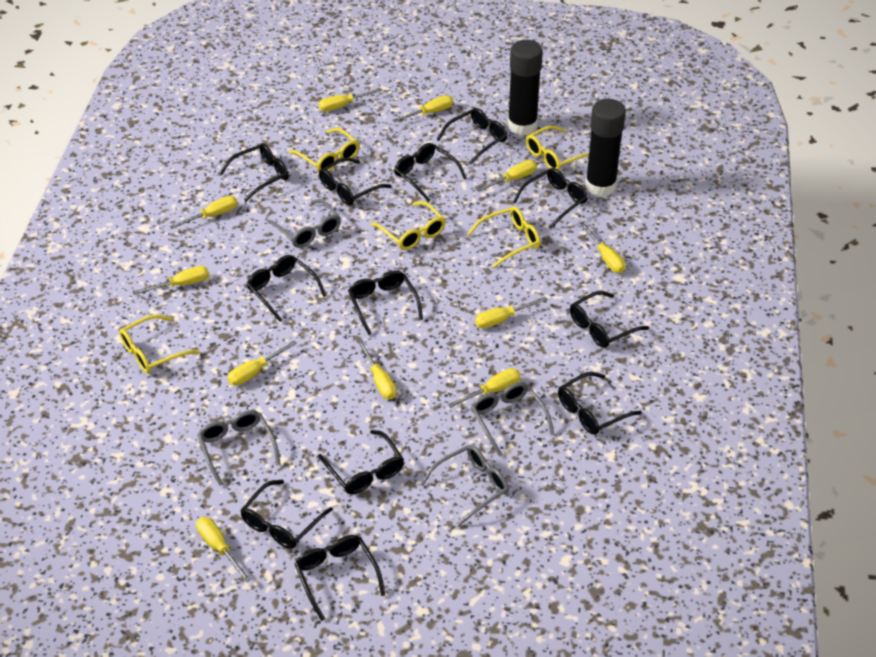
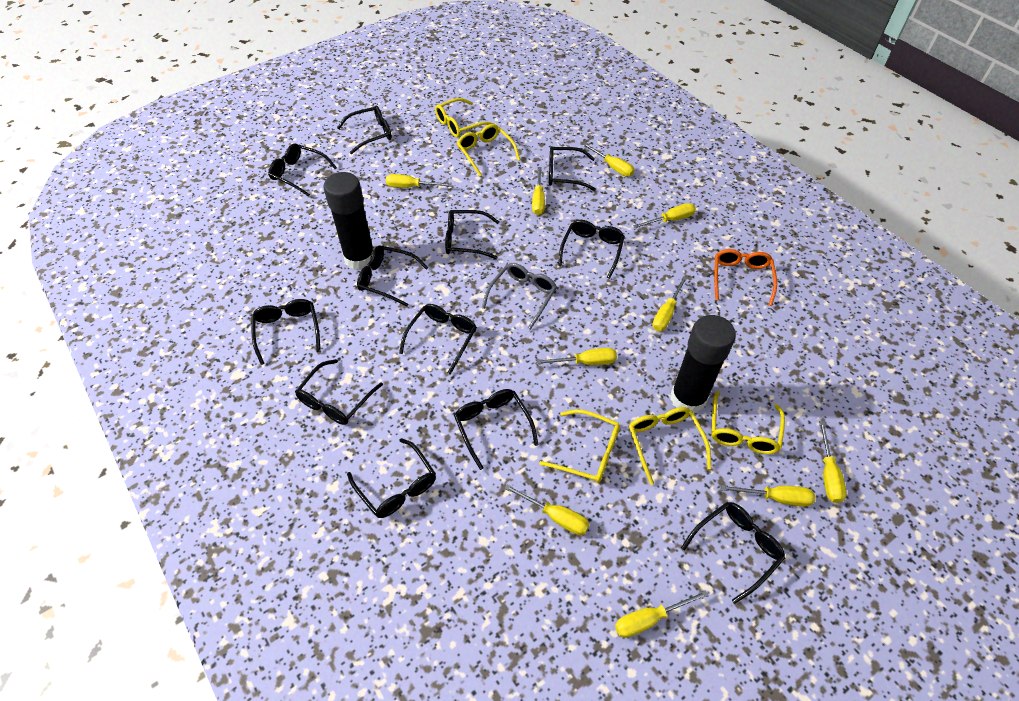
grey glasses: 4 -> 1
orange glasses: 0 -> 1
yellow screwdriver: 11 -> 10

